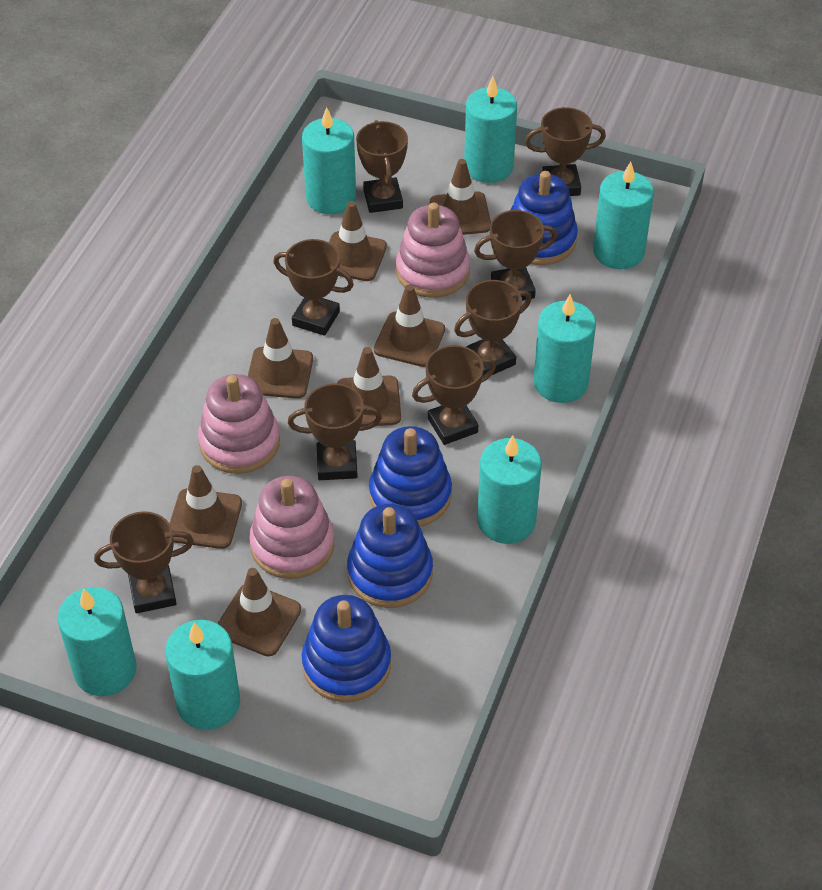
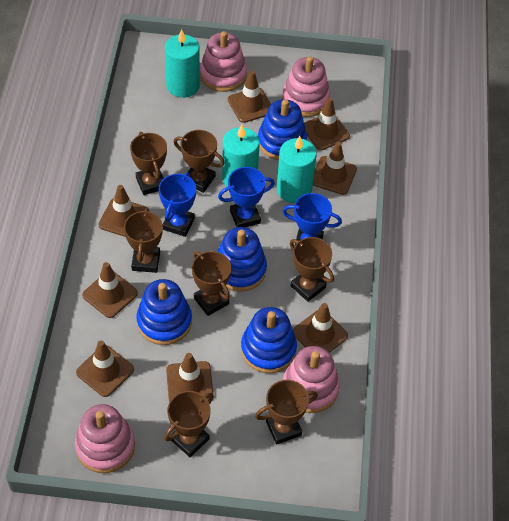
blue trophy: 0 -> 3
brown traffic cone: 7 -> 8
brown trophy: 8 -> 7
pink stacking toy: 3 -> 4
turquoise candle: 7 -> 3

